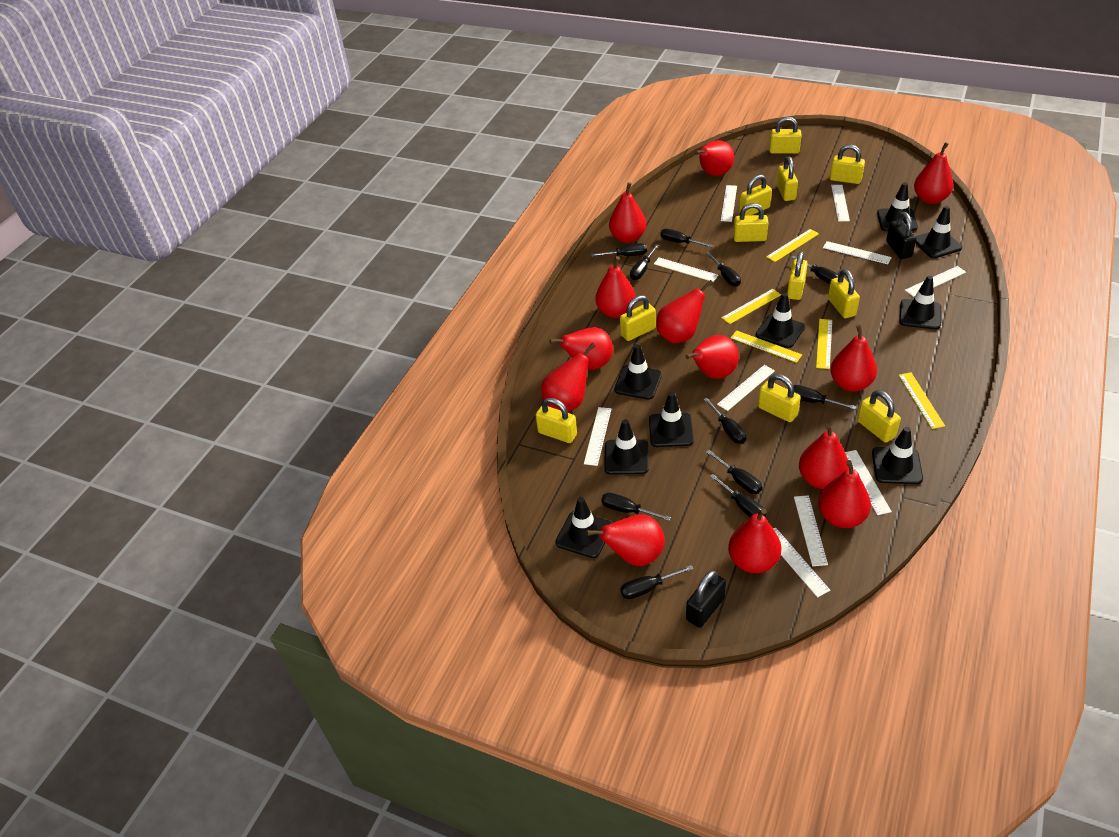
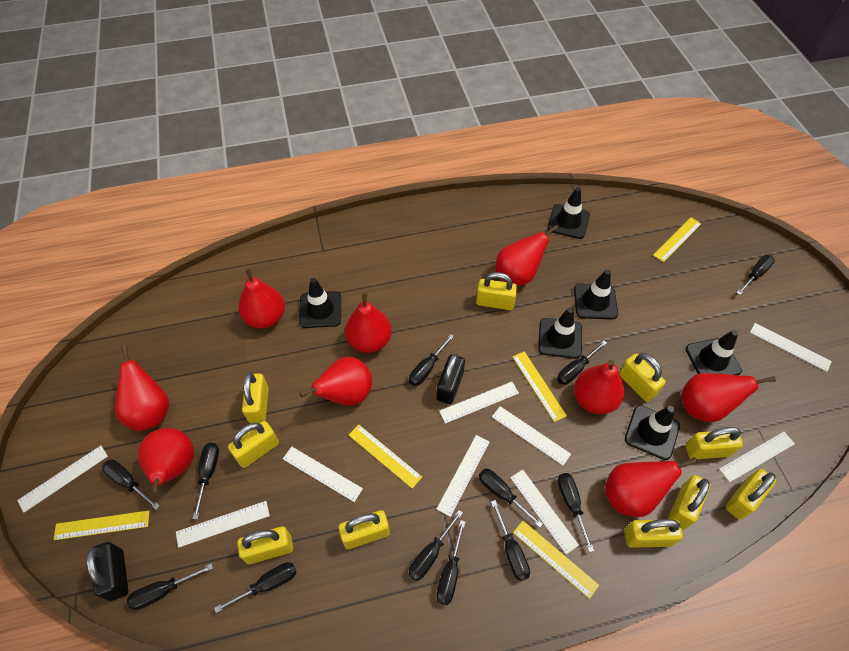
black screwdriver: 11 -> 12
black traffic cone: 9 -> 6
red pear: 13 -> 9
white ruler: 10 -> 9
yellow padlock: 11 -> 10

